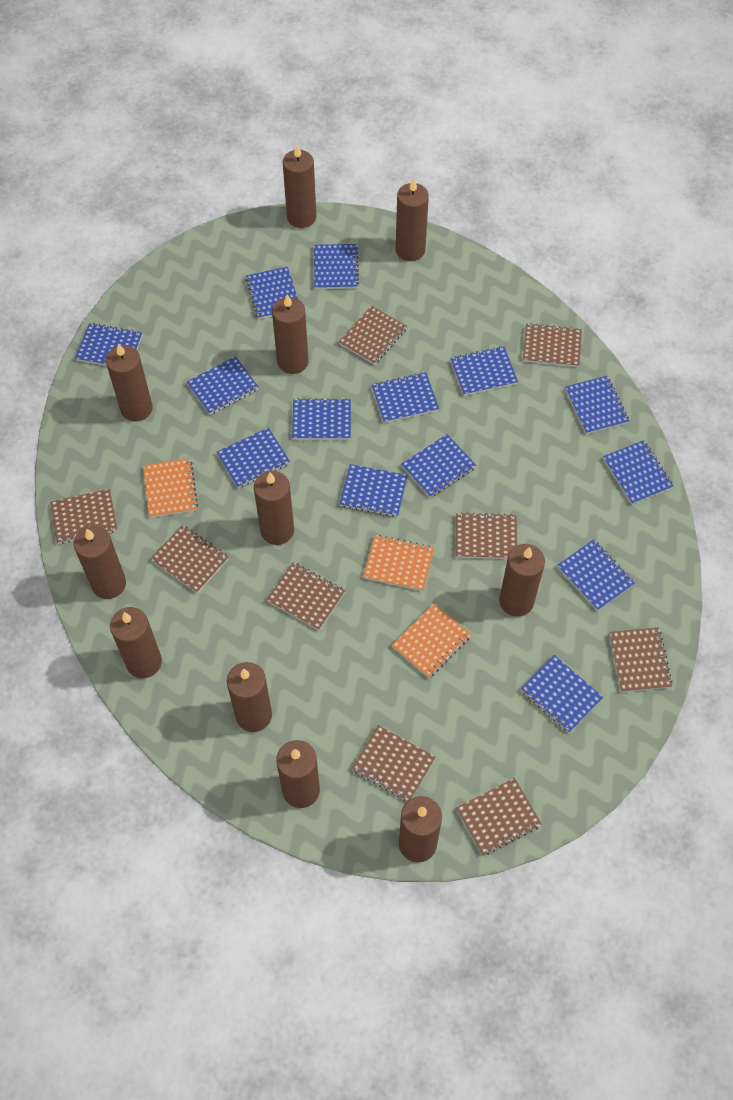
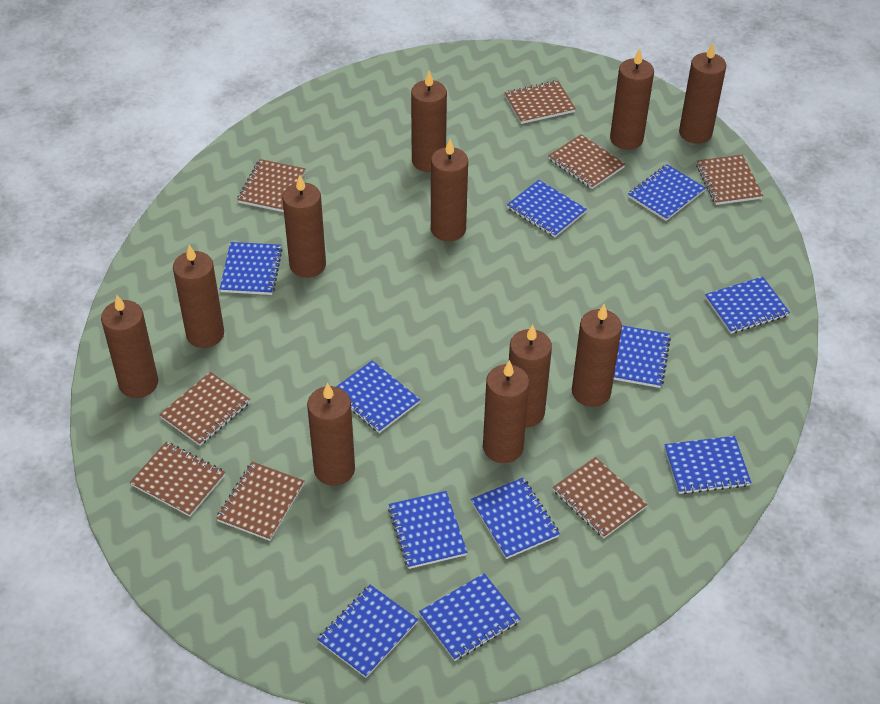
blue notebook: 14 -> 11
brown notebook: 9 -> 8
orange notebook: 3 -> 0

